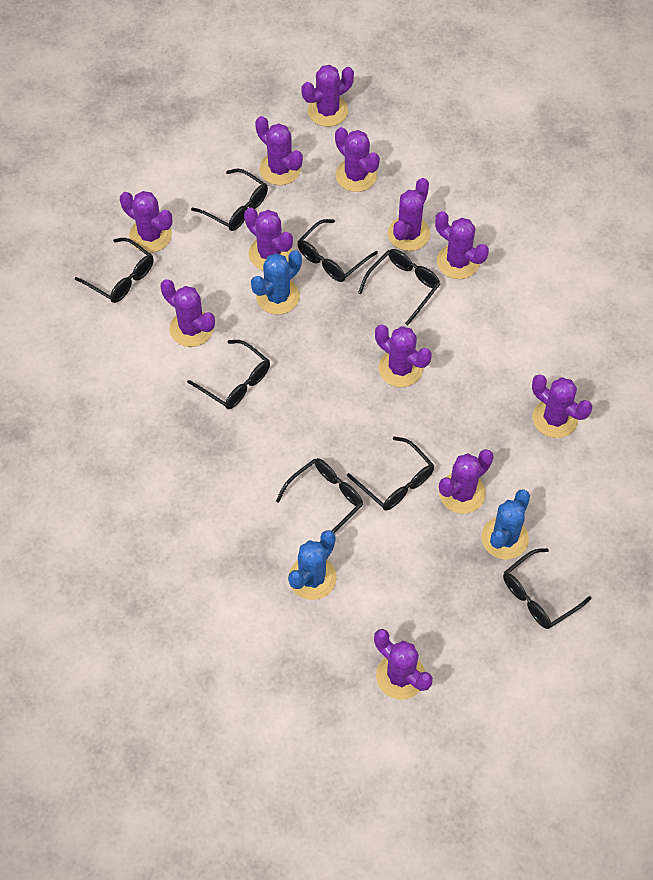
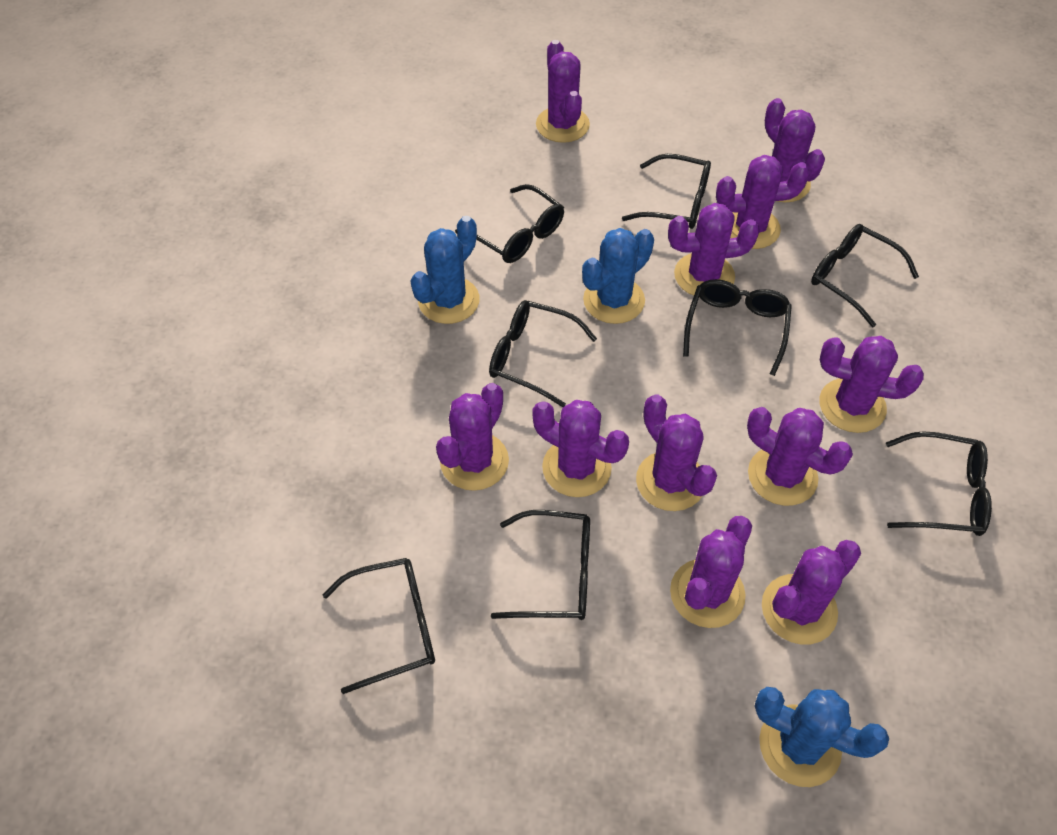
purple cactus: 12 -> 11

